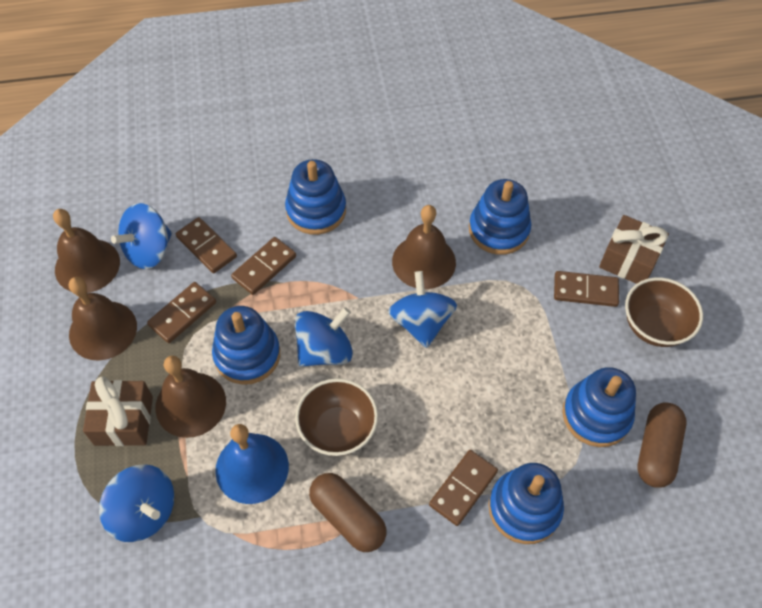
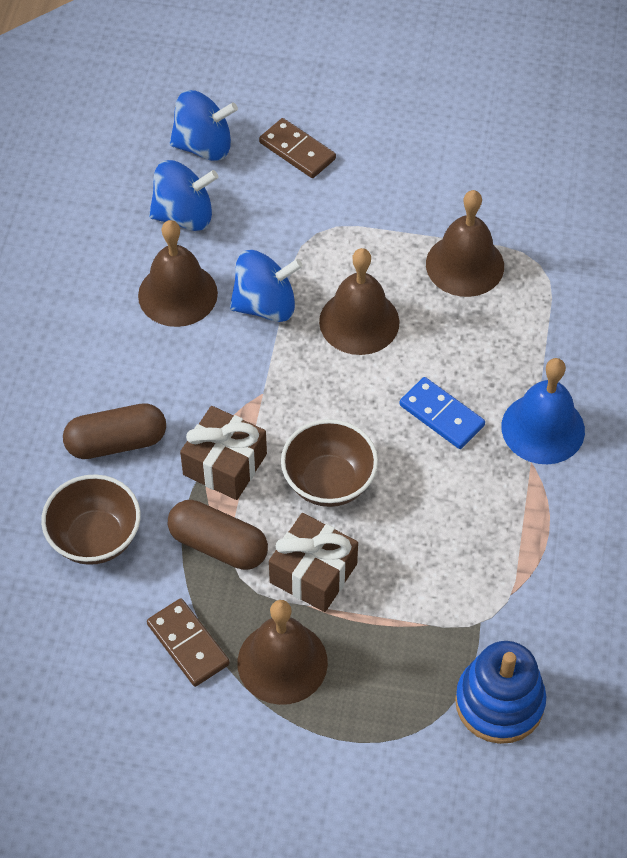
blue domino: 0 -> 1
blue spinning top: 4 -> 3
blue stacking toy: 5 -> 1
brown domino: 5 -> 2

